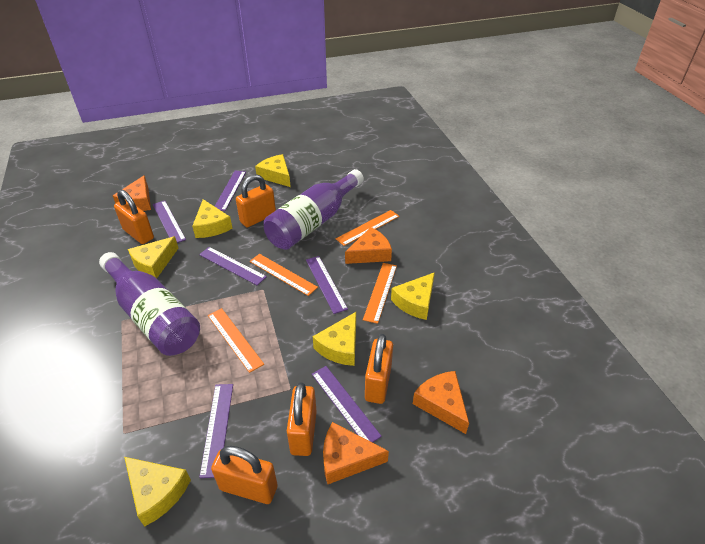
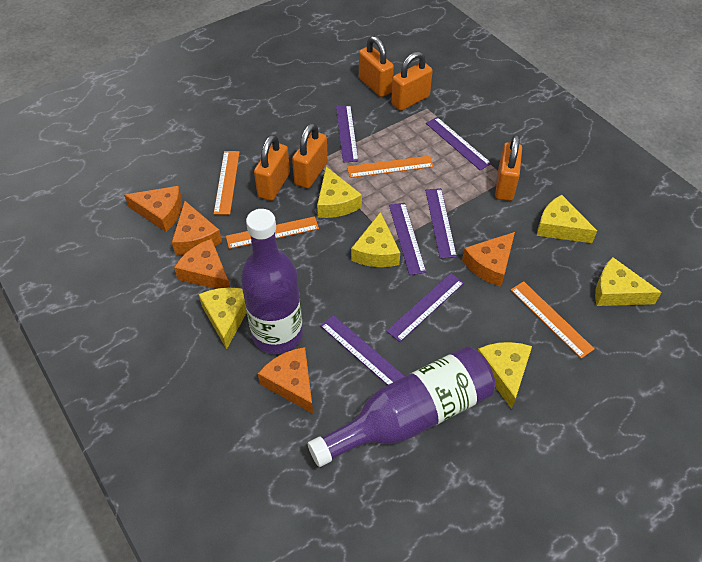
orange cheese: 4 -> 5

